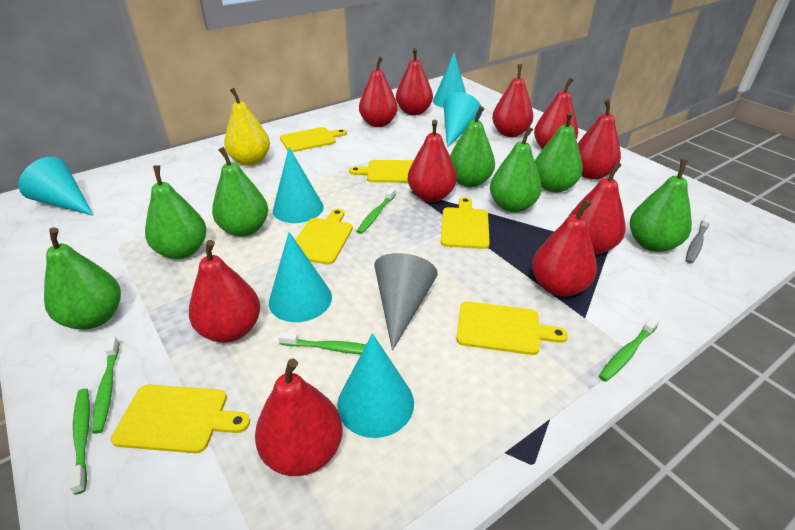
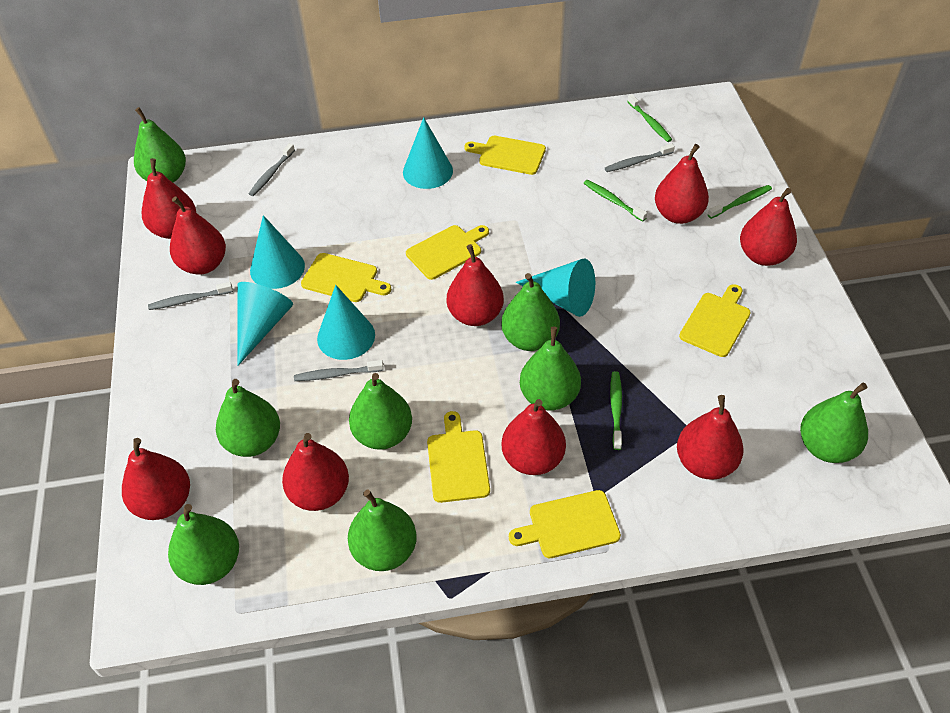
green pear: 7 -> 8
green toothbrush: 5 -> 4
grey cone: 1 -> 0
grey toothbrush: 1 -> 4
red pear: 10 -> 9
turquoise cone: 6 -> 5
yellow pear: 1 -> 0

